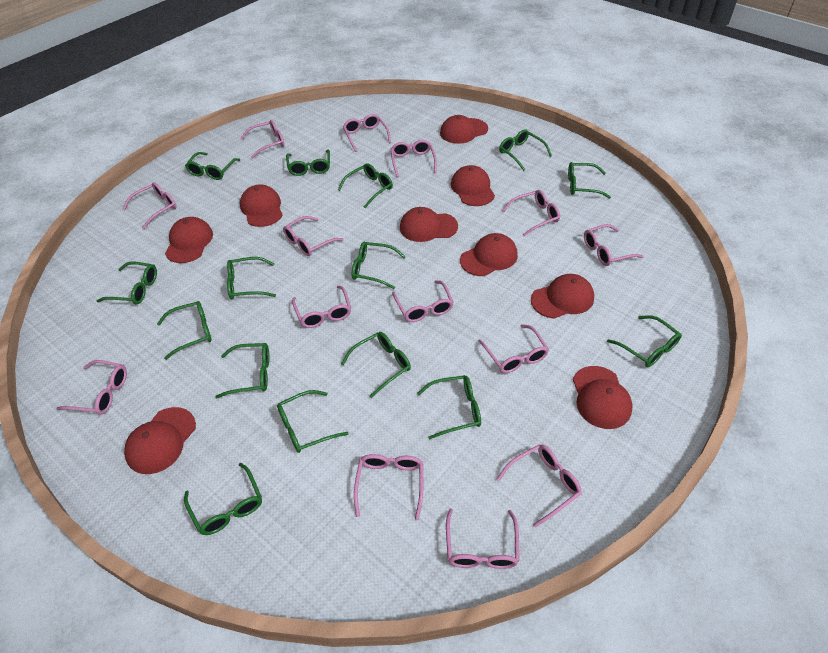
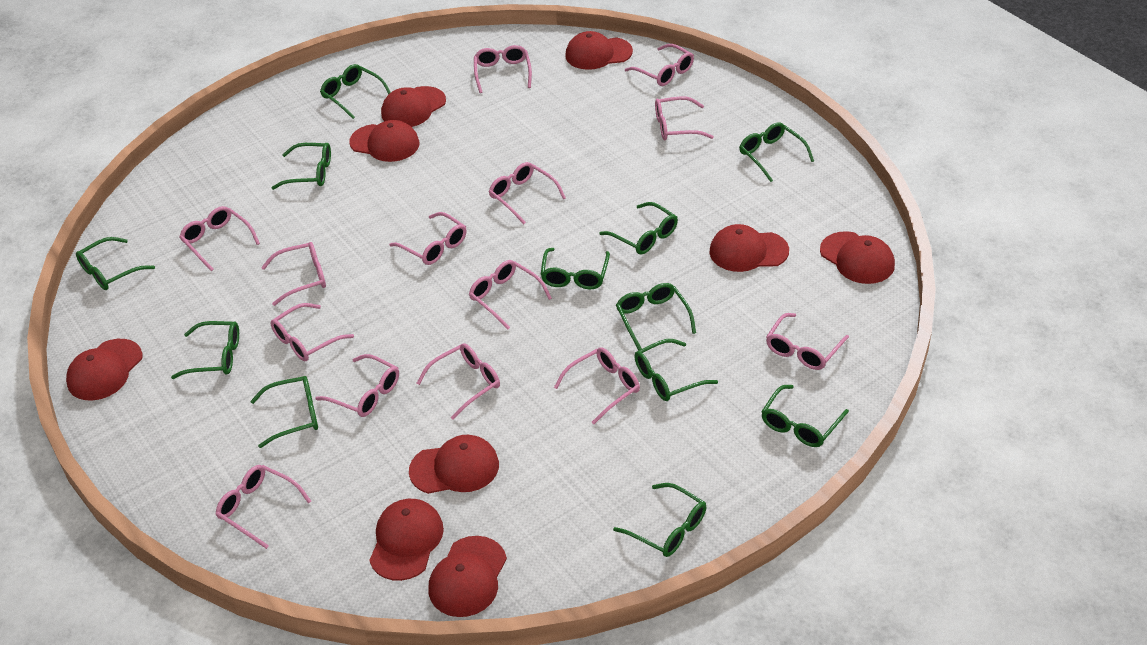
green glasses: 15 -> 12

